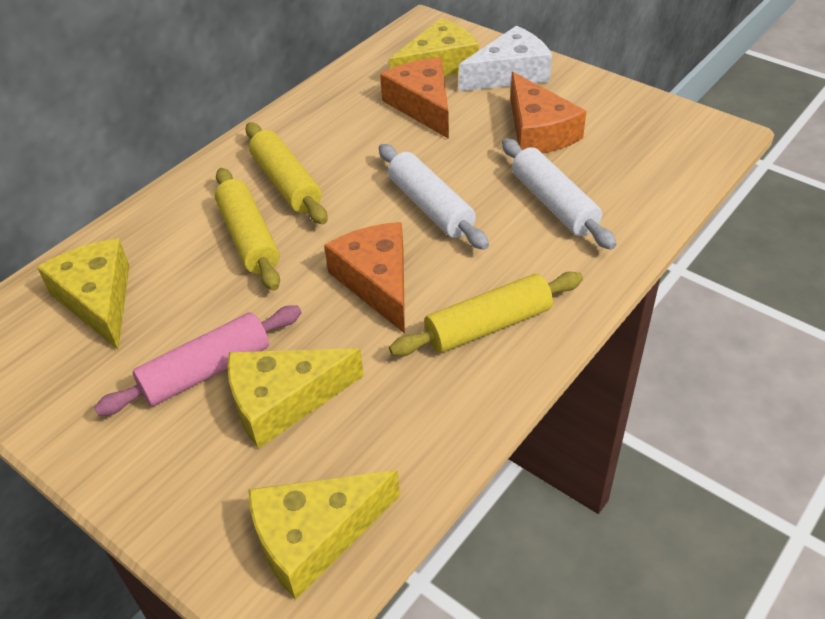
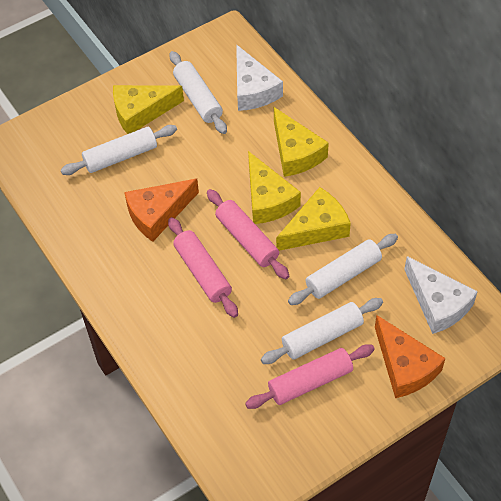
orange cheese: 3 -> 2
pink rolling pin: 1 -> 3
white cheese: 1 -> 2
white rolling pin: 2 -> 4
yellow rolling pin: 3 -> 0

